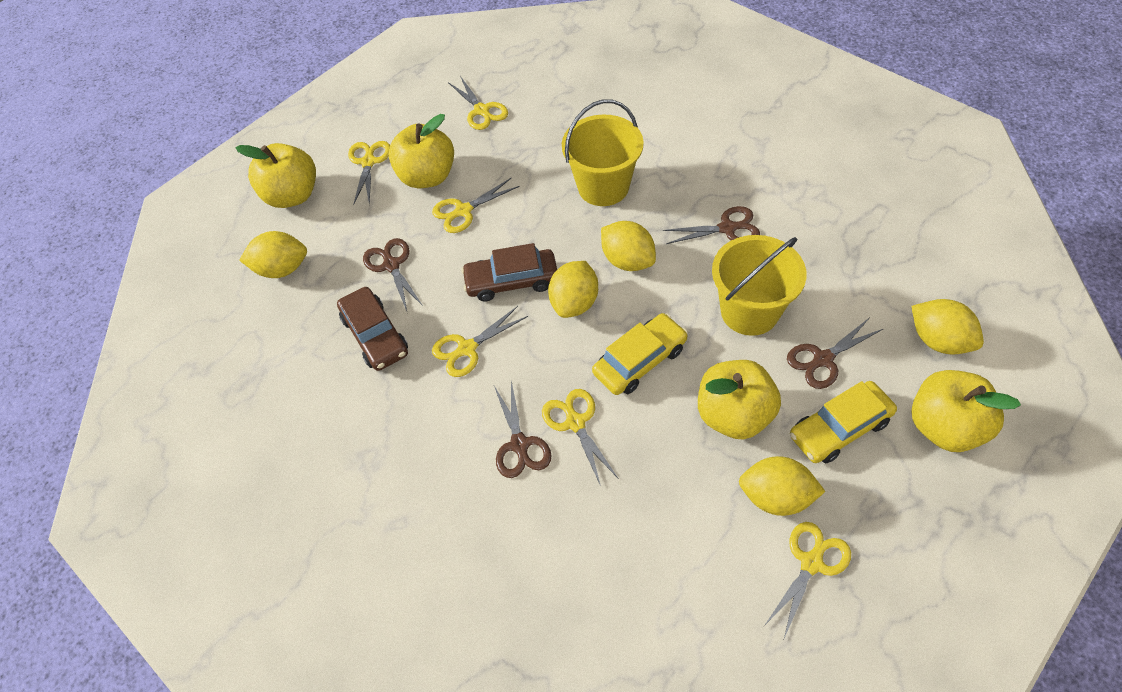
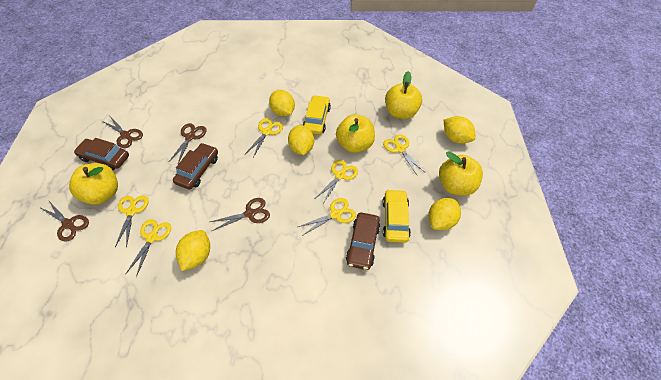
brown car: 2 -> 3
yellow bucket: 2 -> 0

